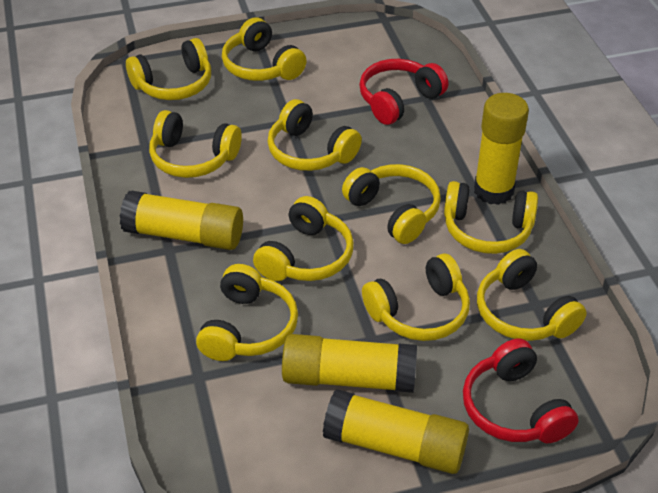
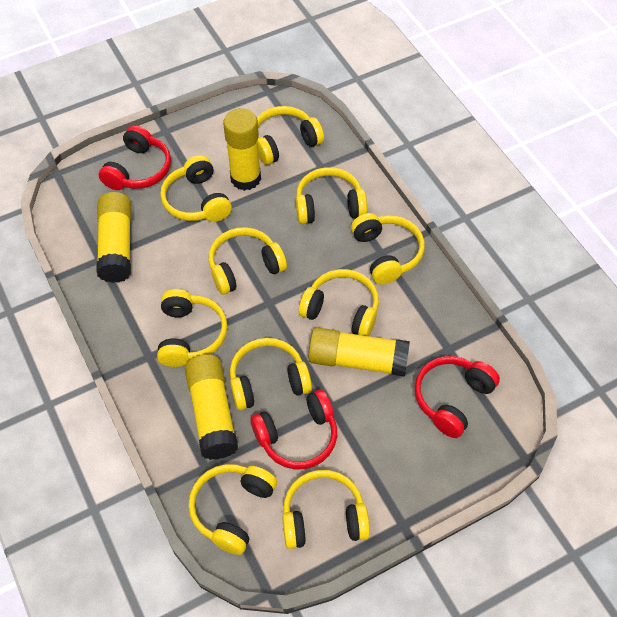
red headphones: 2 -> 3

